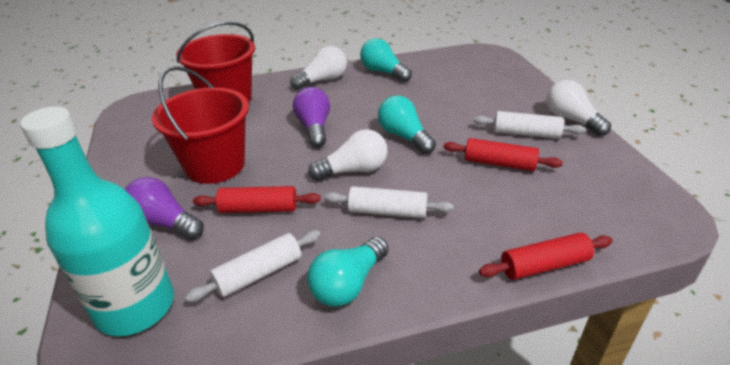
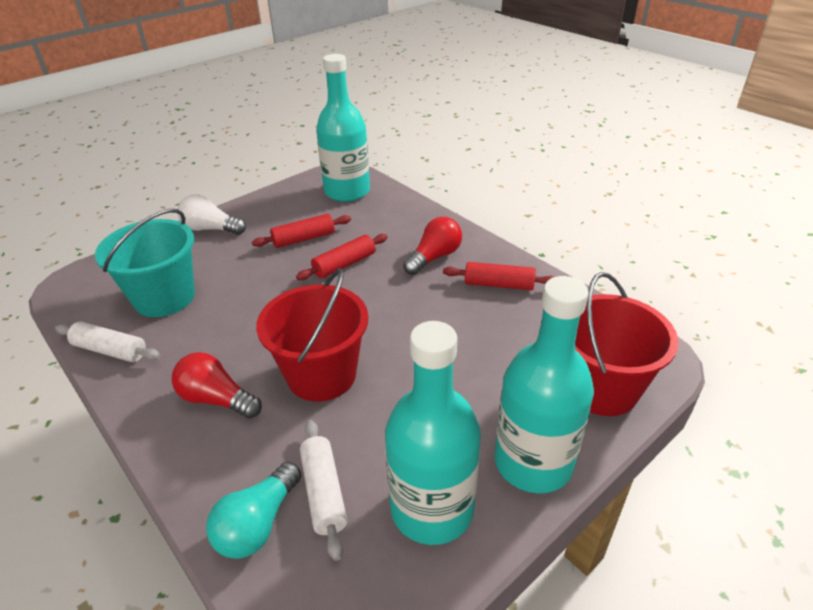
purple light bulb: 2 -> 0
red light bulb: 0 -> 2
turquoise bottle: 1 -> 3
turquoise bucket: 0 -> 1
turquoise light bulb: 3 -> 1
white light bulb: 3 -> 1
white rolling pin: 3 -> 2

